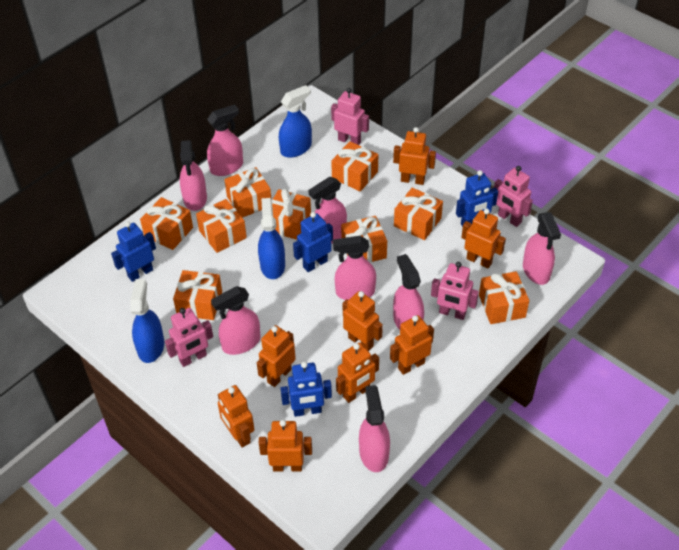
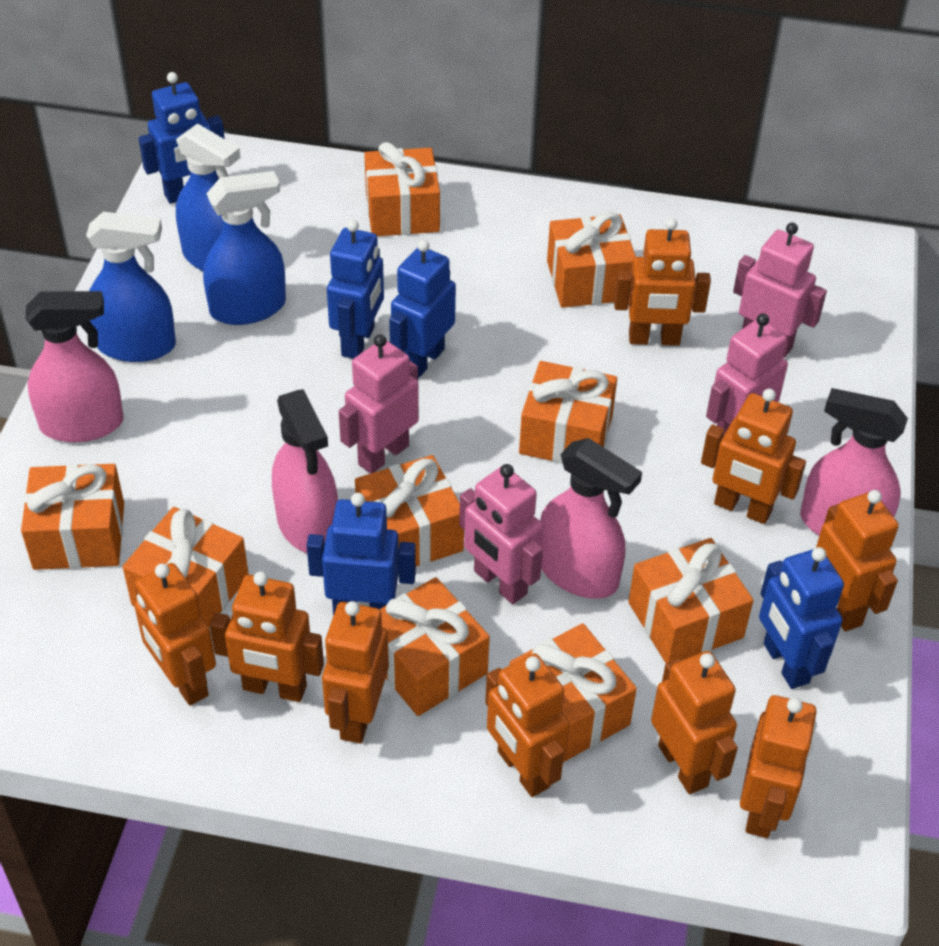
blue robot: 4 -> 5
orange robot: 8 -> 9
pink spray bottle: 8 -> 4

